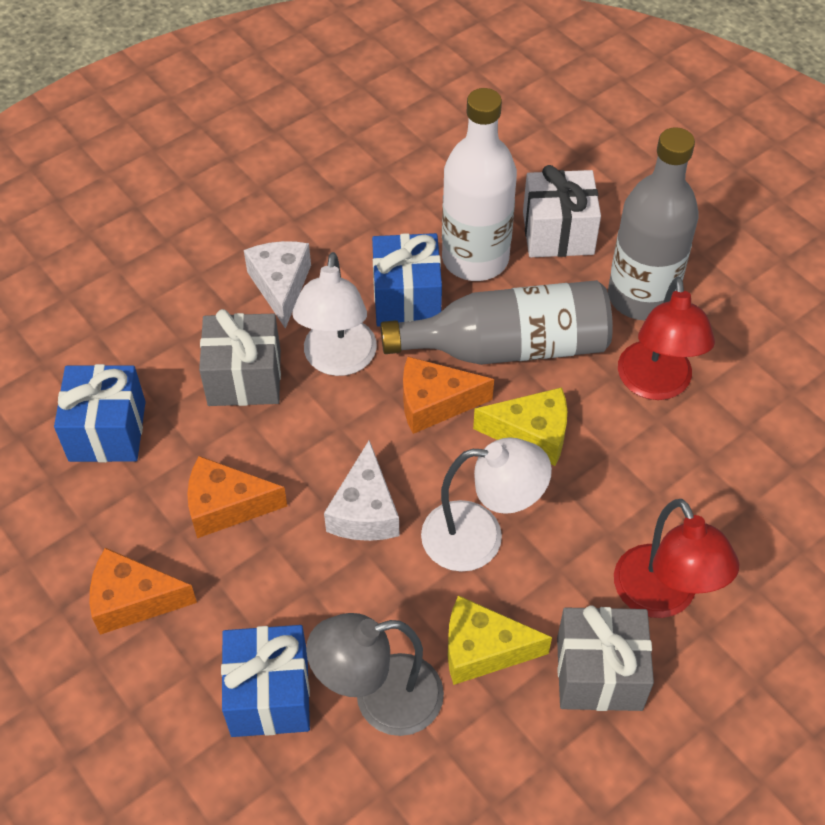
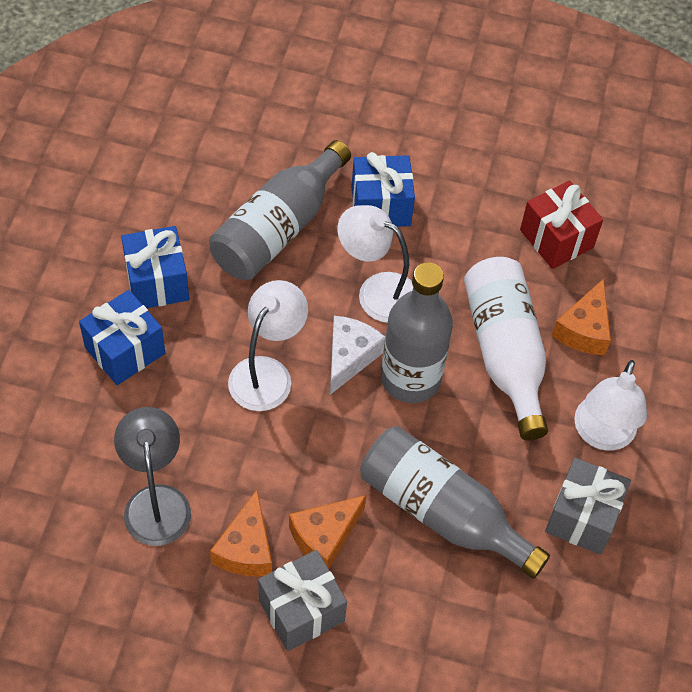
grey bottle: 2 -> 3
red gift: 0 -> 1
red lamp: 2 -> 0
white cheese: 2 -> 1
white gift: 1 -> 0
white lamp: 2 -> 3
yellow cheese: 2 -> 0

